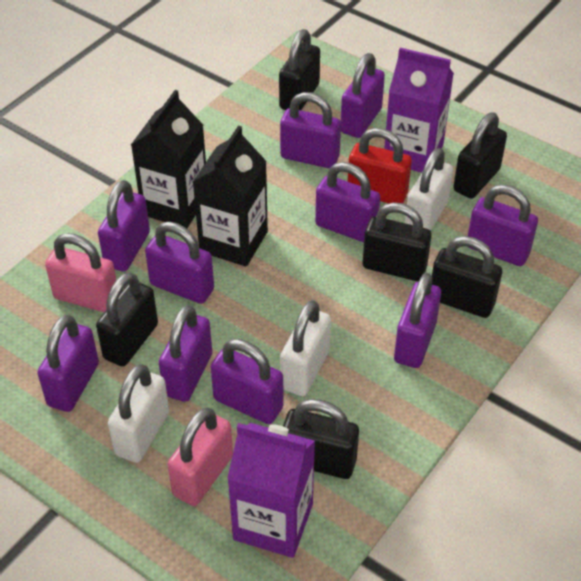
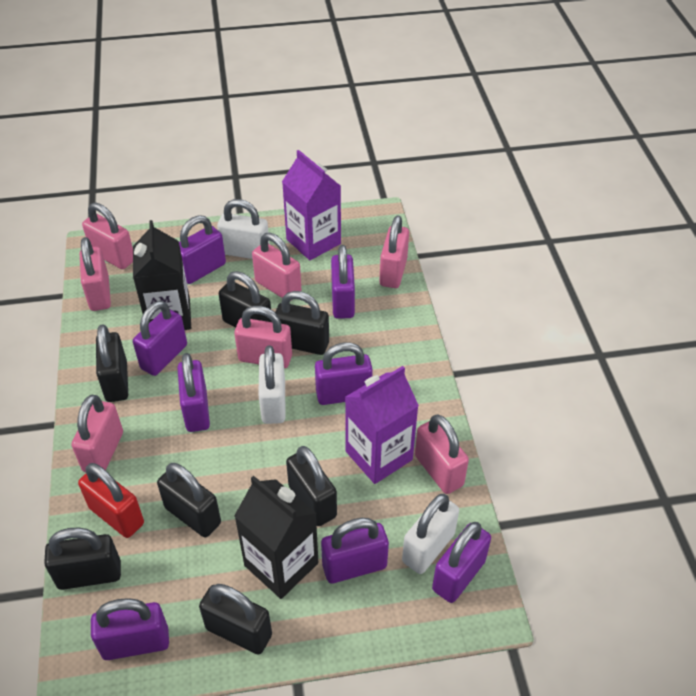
black padlock: 6 -> 7
pink padlock: 2 -> 7
purple padlock: 10 -> 8

